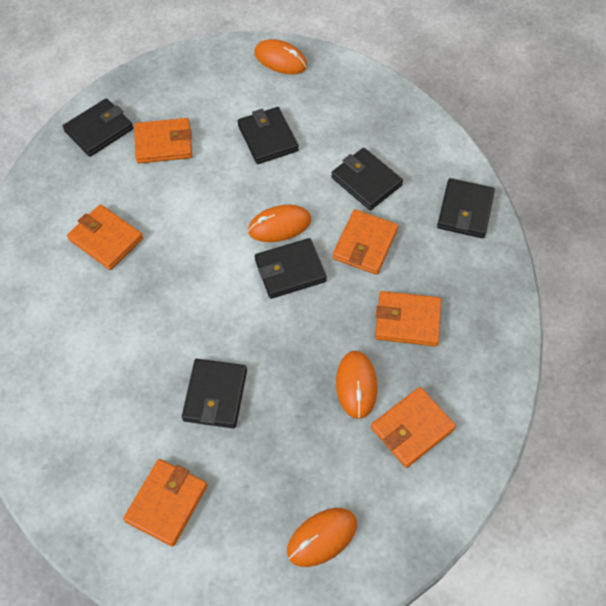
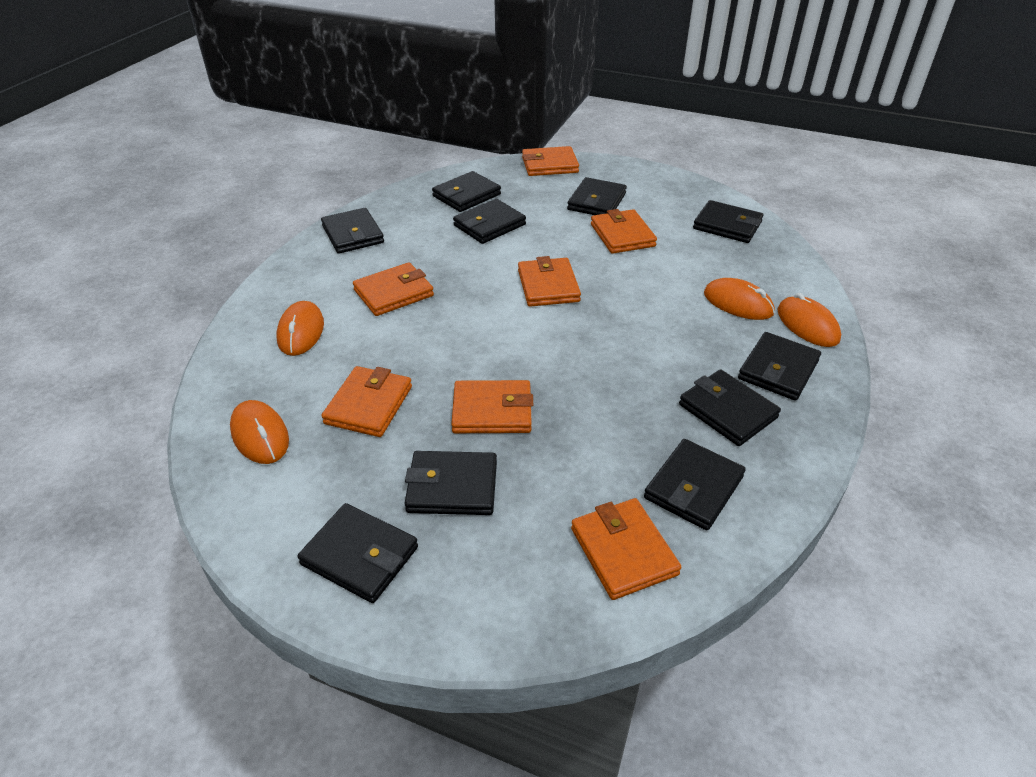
black wallet: 6 -> 10
orange wallet: 6 -> 7

